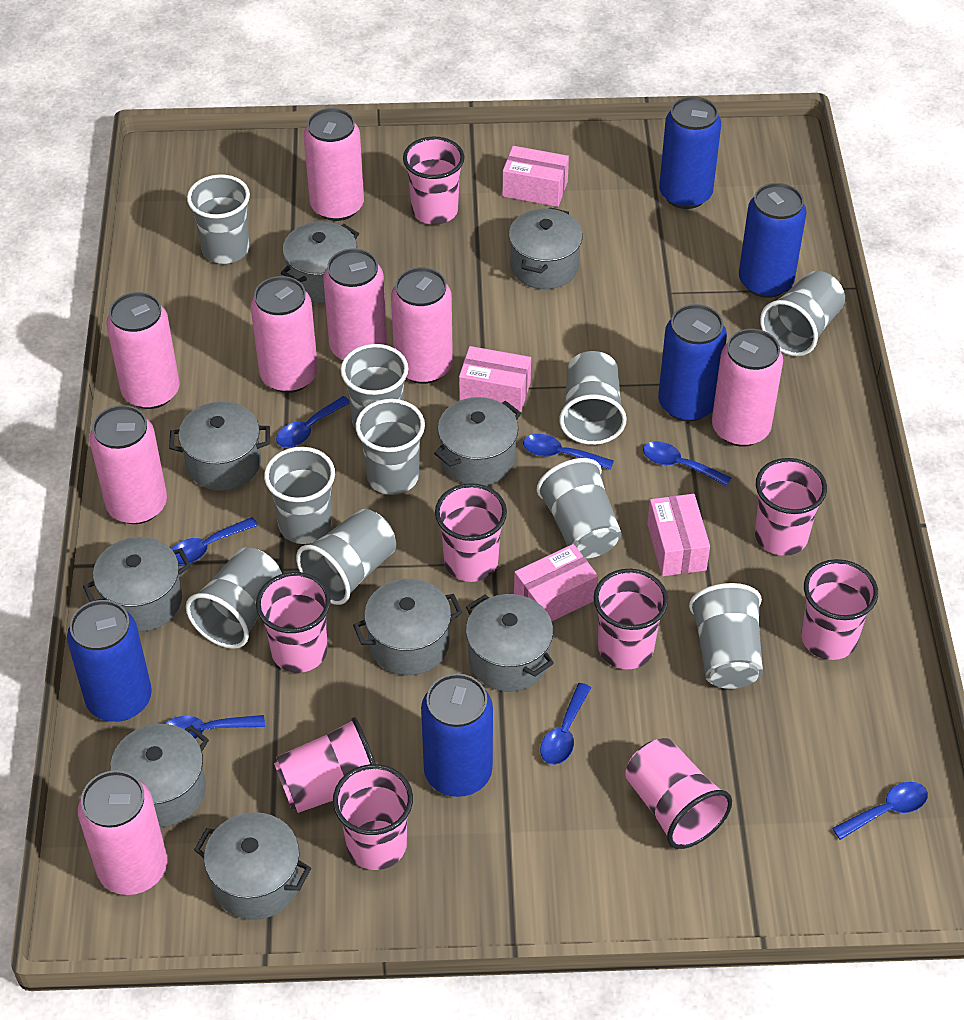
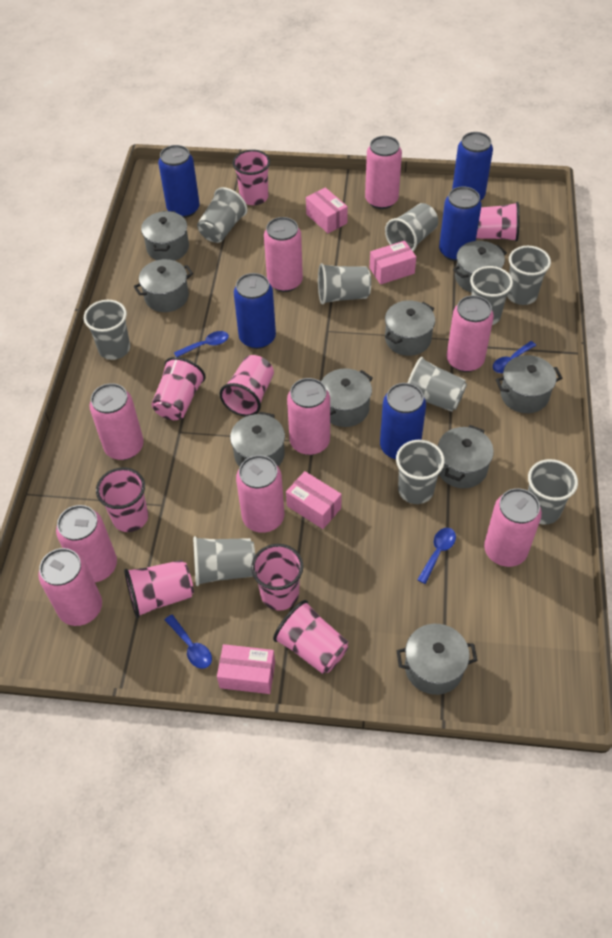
blue spoon: 7 -> 4
pink can: 8 -> 9
pink cup: 9 -> 8

